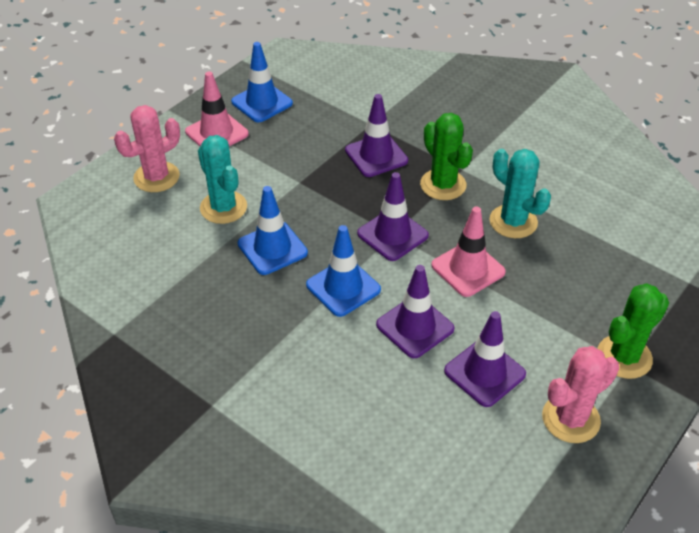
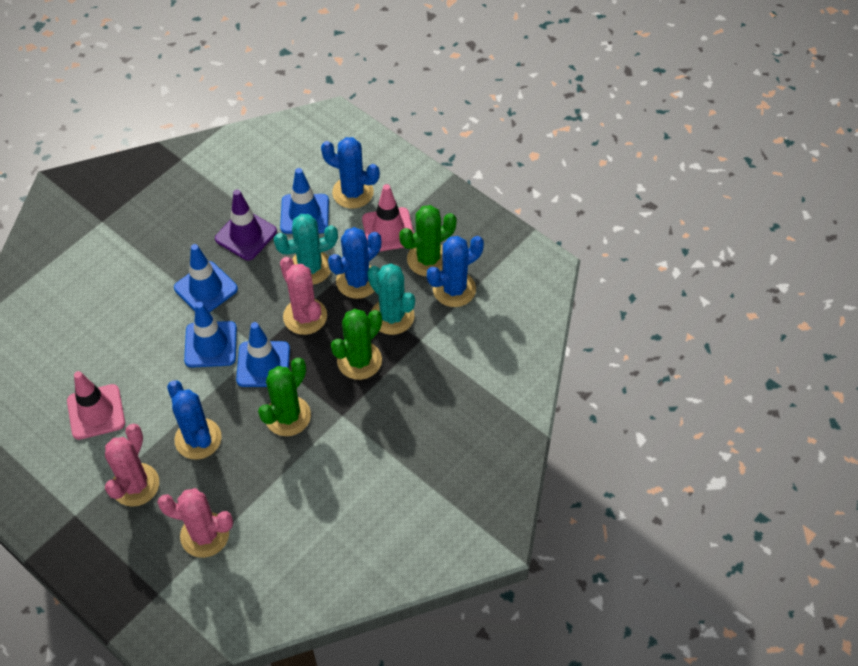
blue cactus: 0 -> 4
blue traffic cone: 3 -> 4
green cactus: 2 -> 3
pink cactus: 2 -> 3
purple traffic cone: 4 -> 1

